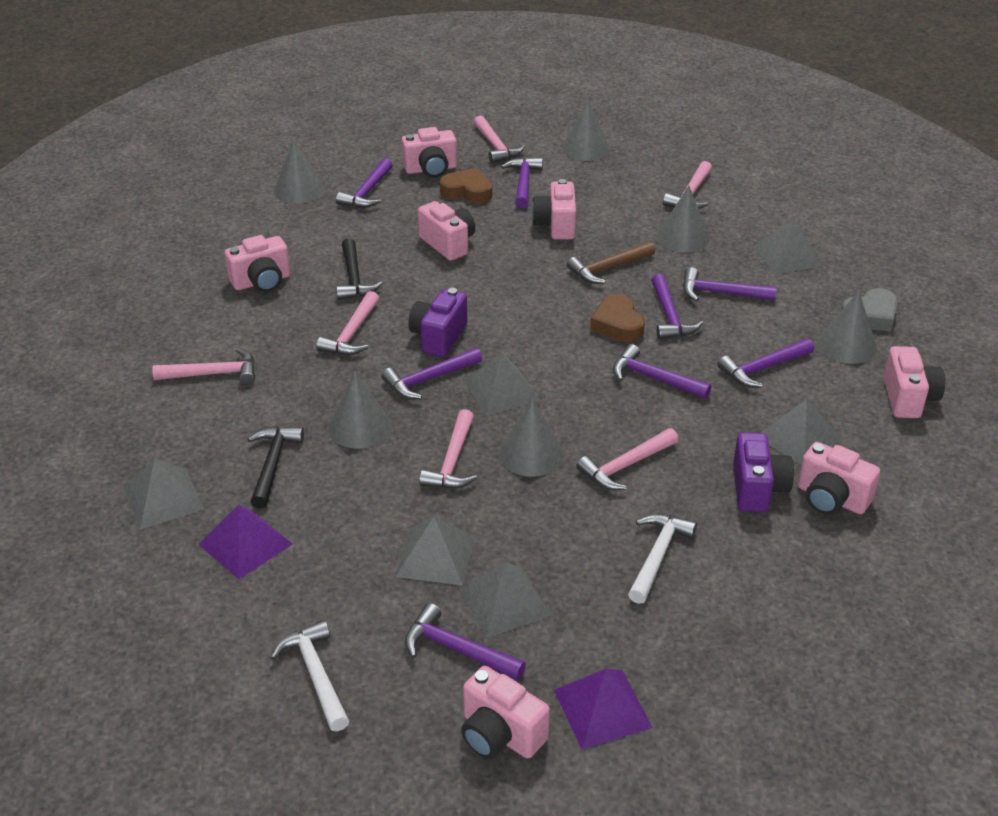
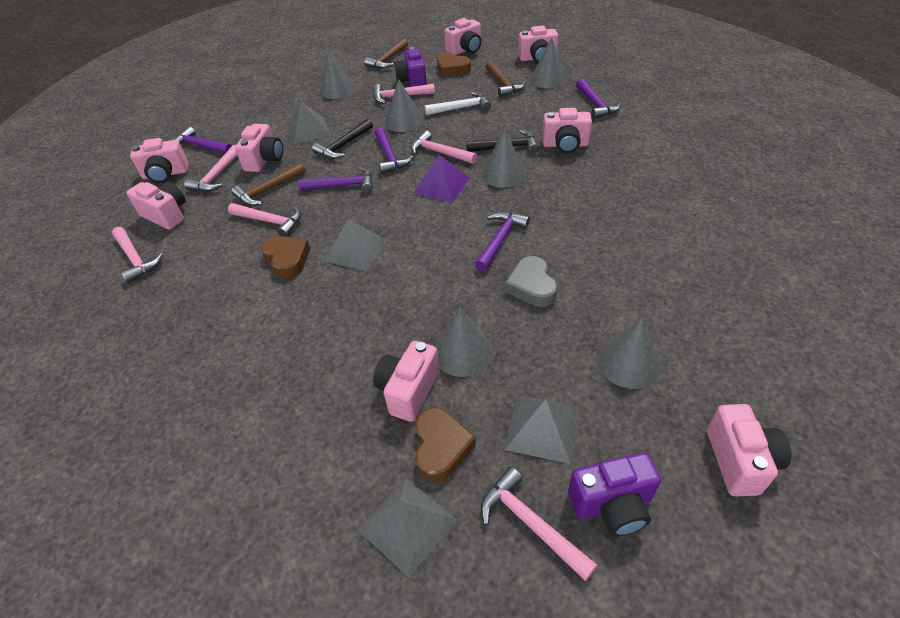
brown hammer: 1 -> 3
brown heart: 2 -> 3
grey pyramid: 6 -> 4
pink camera: 7 -> 8
purple hammer: 8 -> 5
purple pyramid: 2 -> 1
white hammer: 2 -> 1

